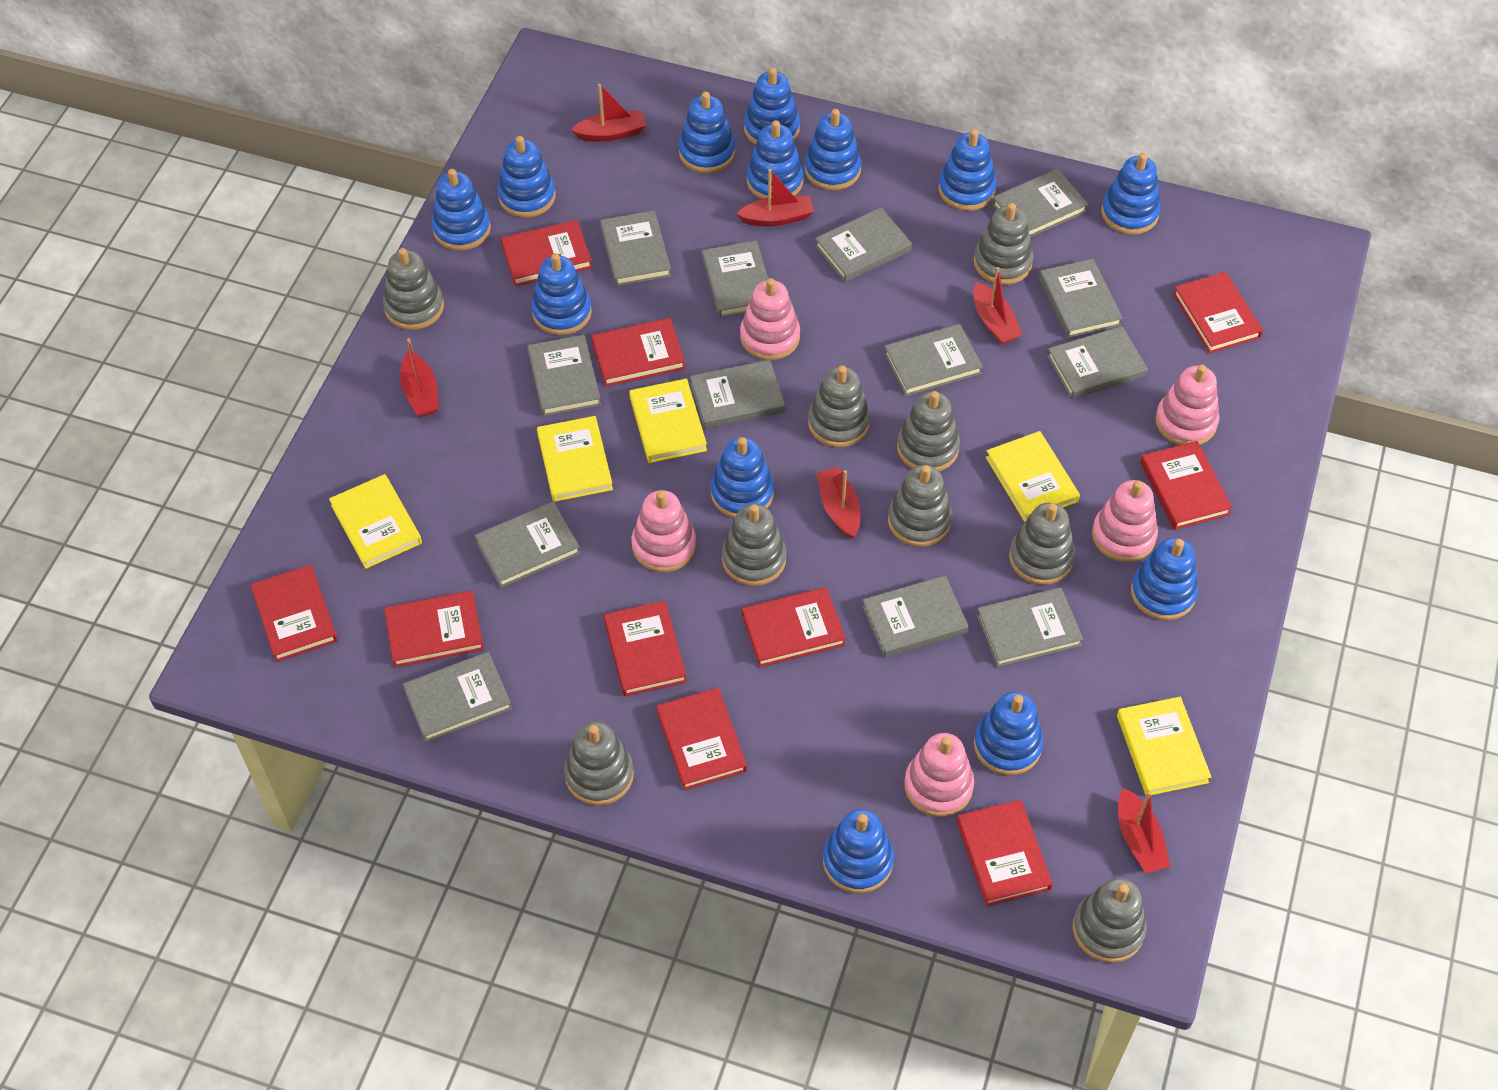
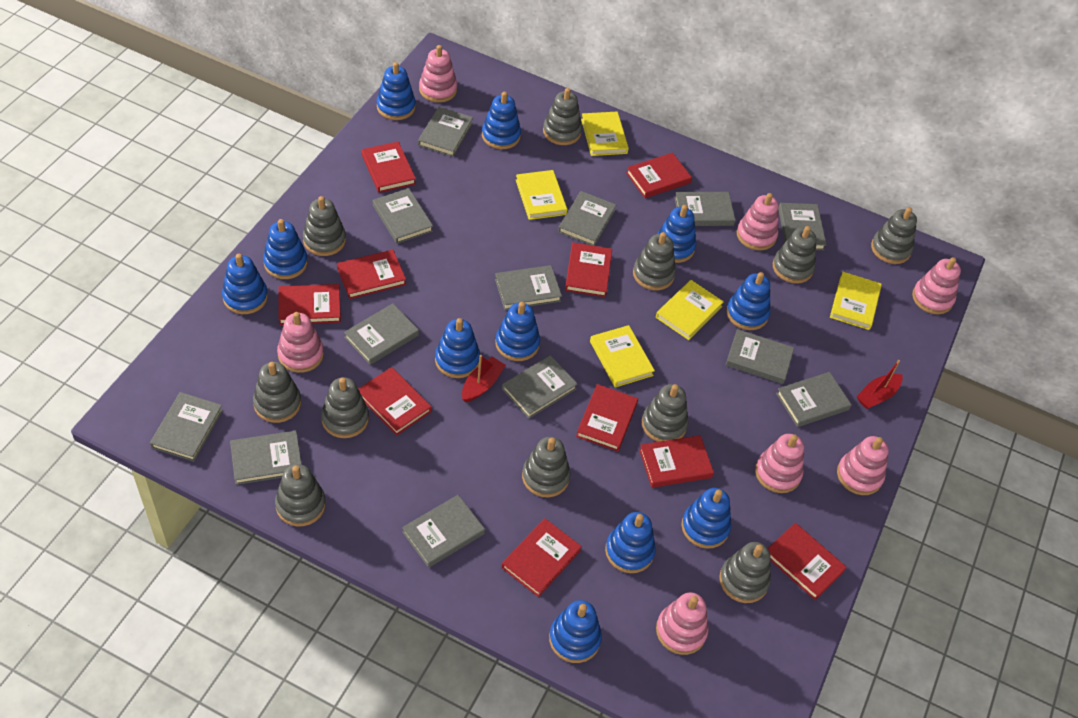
blue stacking toy: 13 -> 11
grey stacking toy: 9 -> 11
pink stacking toy: 5 -> 7
red boat: 6 -> 2

